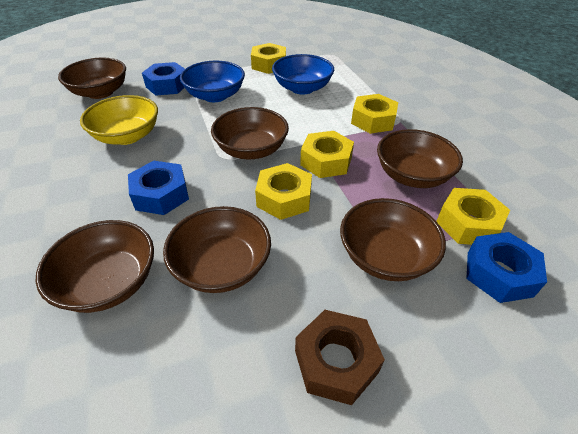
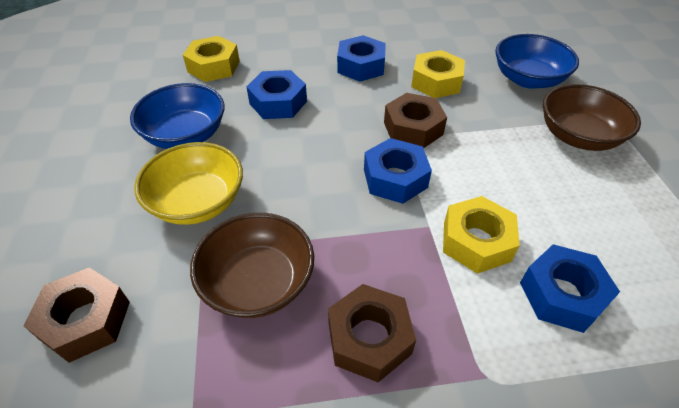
blue nut: 3 -> 4
brown bowl: 6 -> 2
brown nut: 1 -> 3
yellow nut: 5 -> 3

